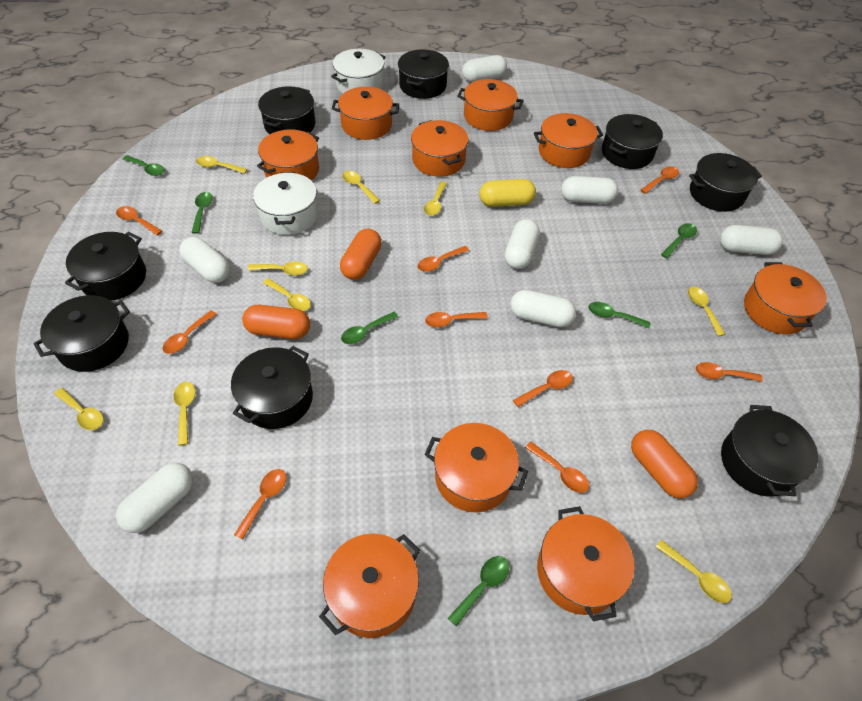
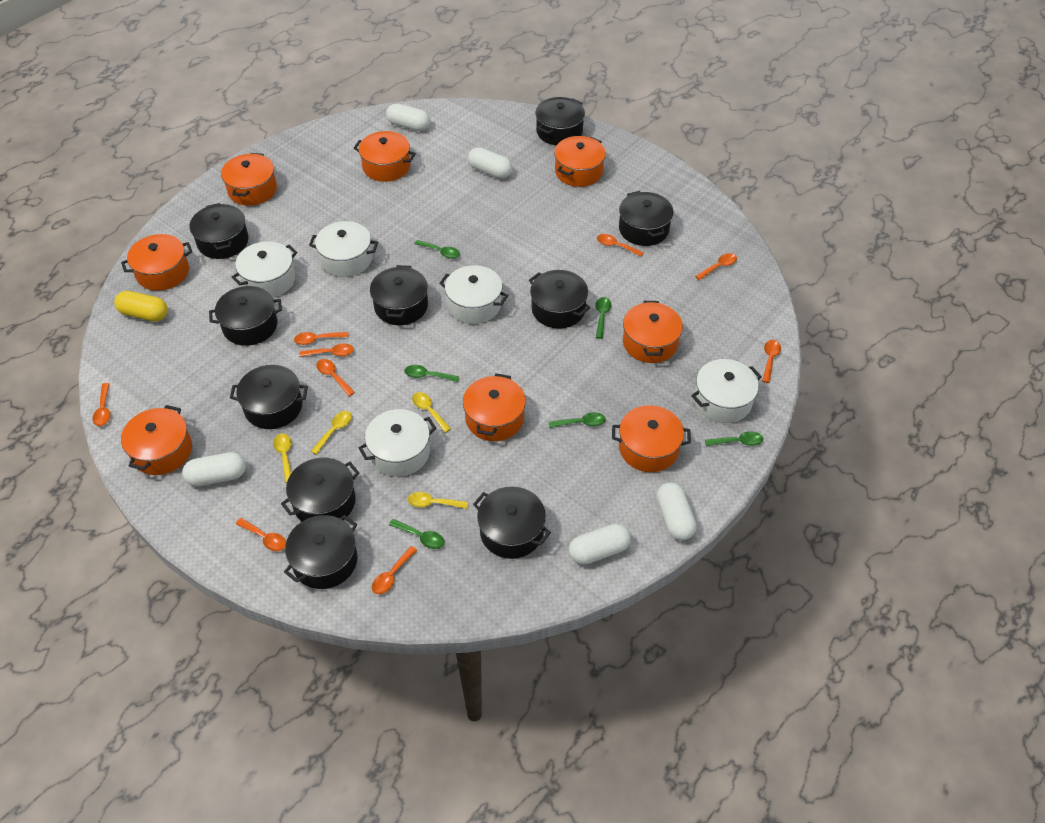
black pot: 8 -> 10
orange capsule: 3 -> 0
orange pot: 9 -> 8
white capsule: 7 -> 5
white pot: 2 -> 5
yellow spoon: 9 -> 4

